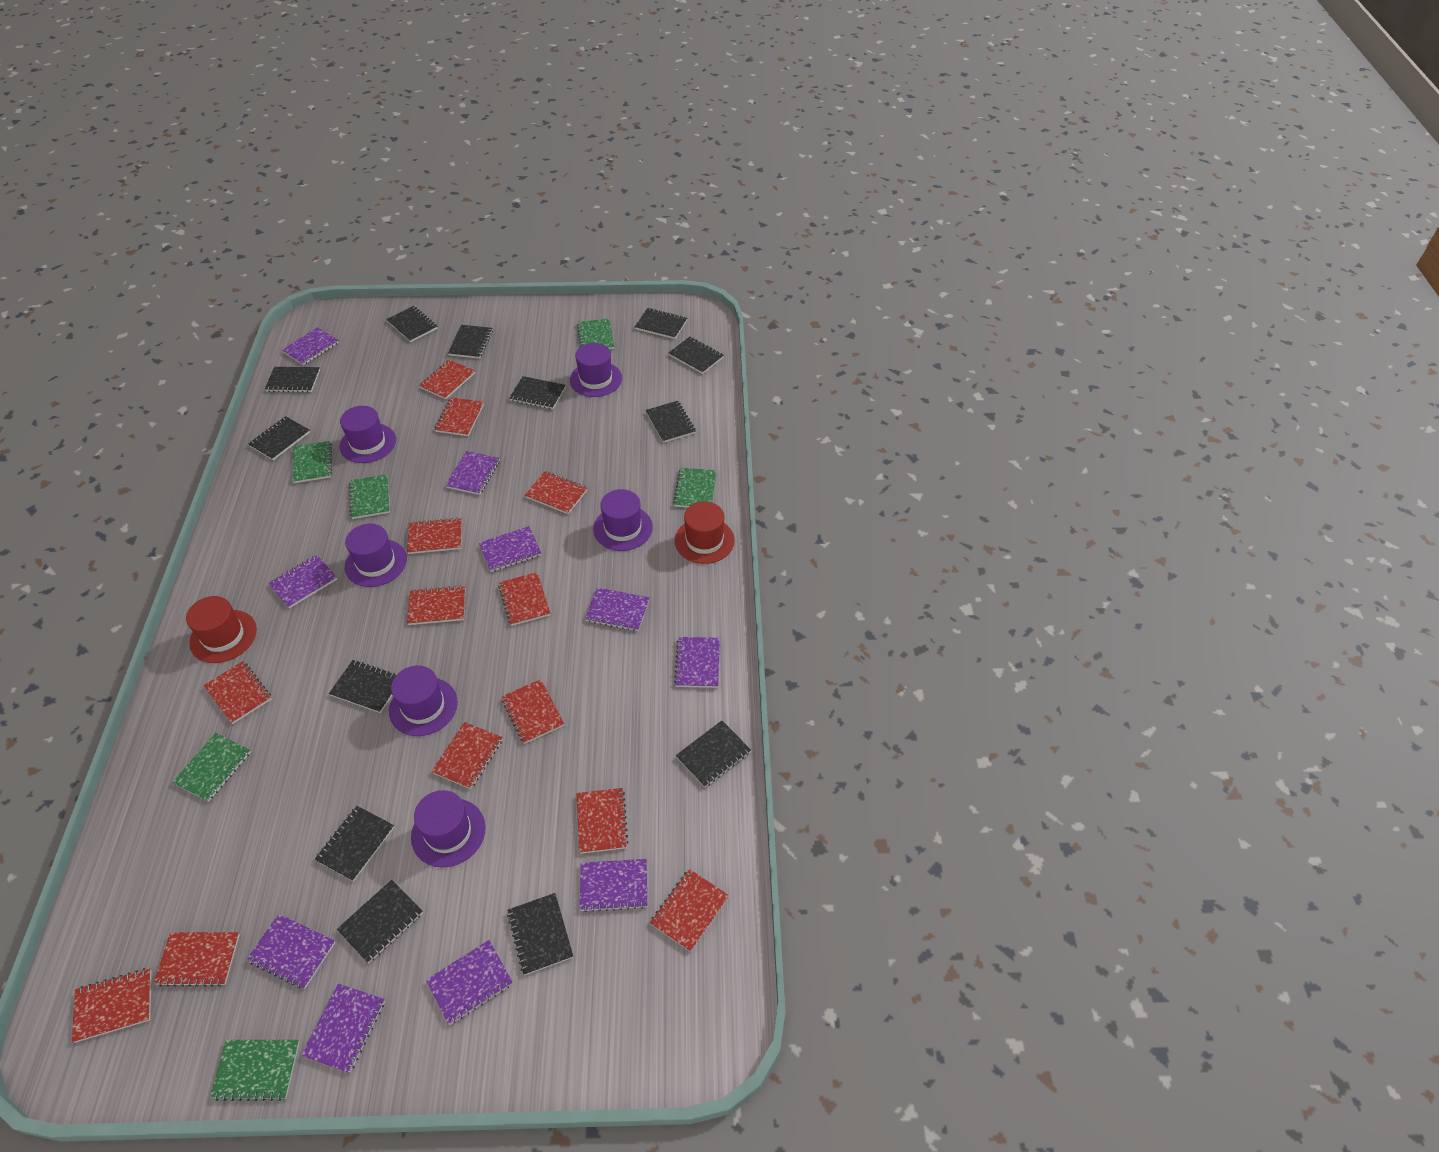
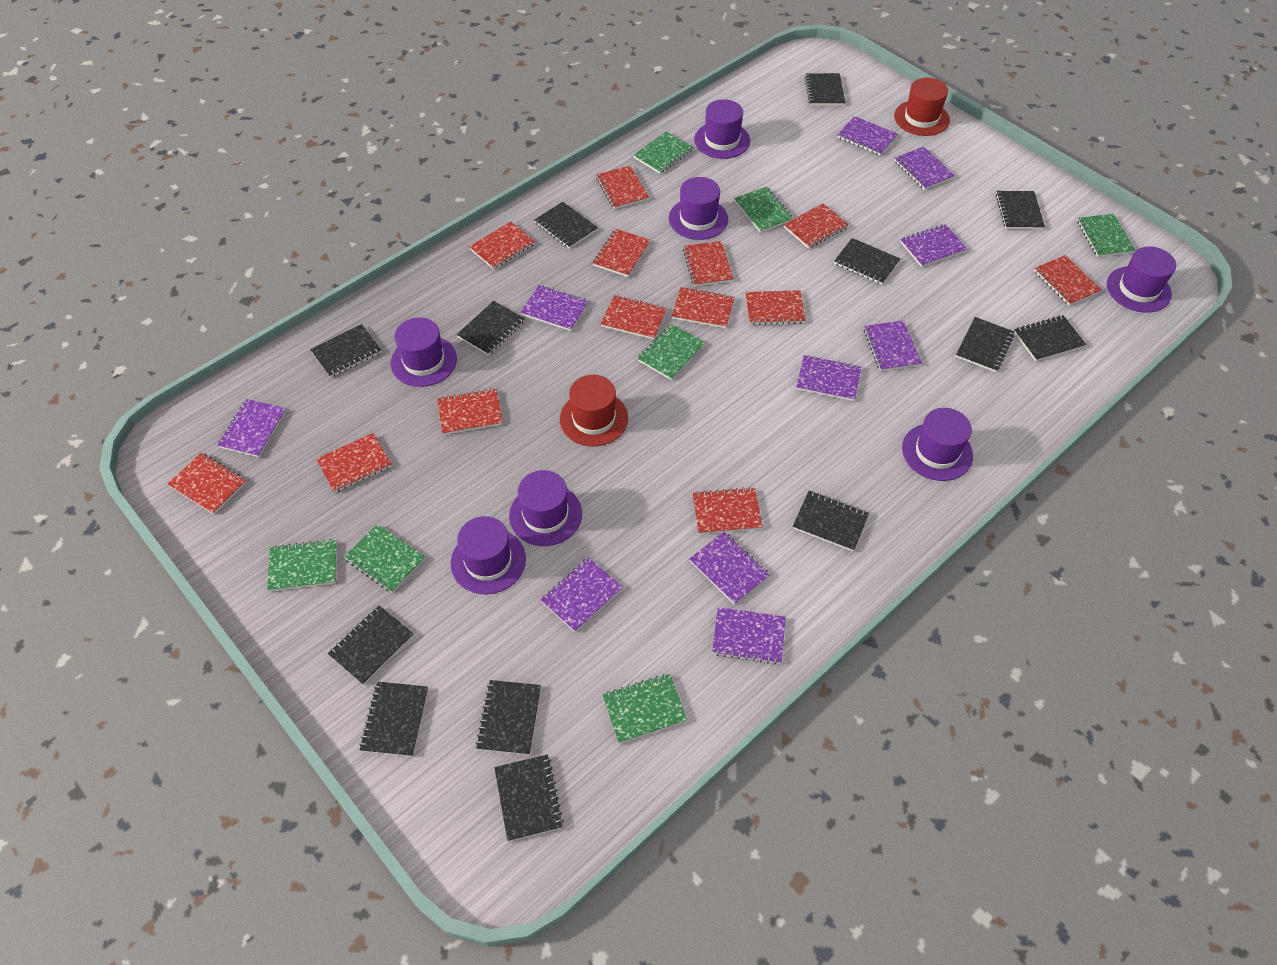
green notebook: 6 -> 7
purple hat: 6 -> 7

